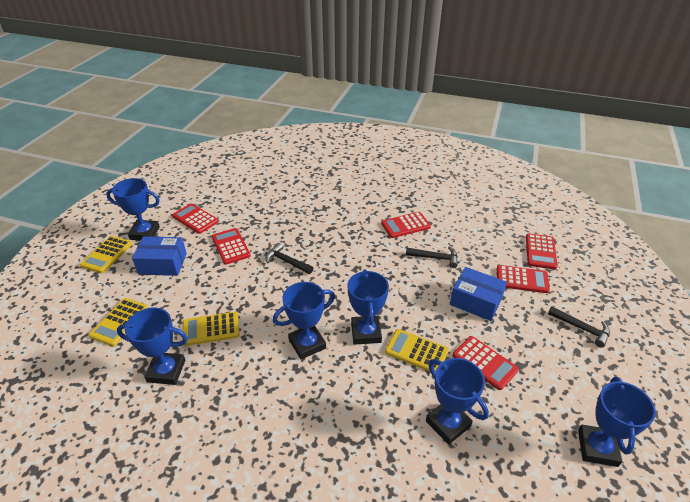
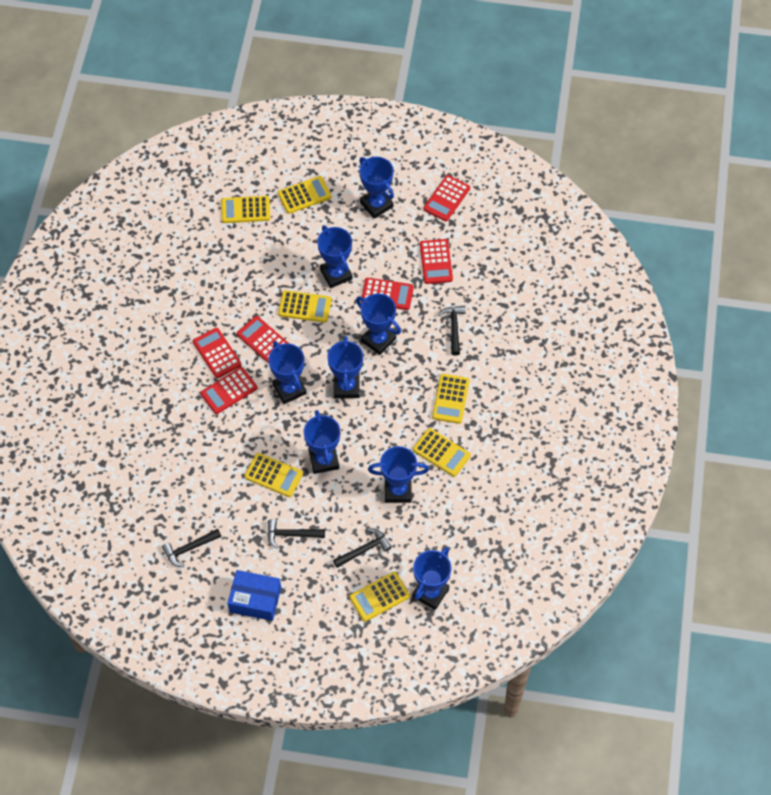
black hammer: 3 -> 4
blue box: 2 -> 1
blue trophy: 6 -> 8
yellow calculator: 4 -> 7

